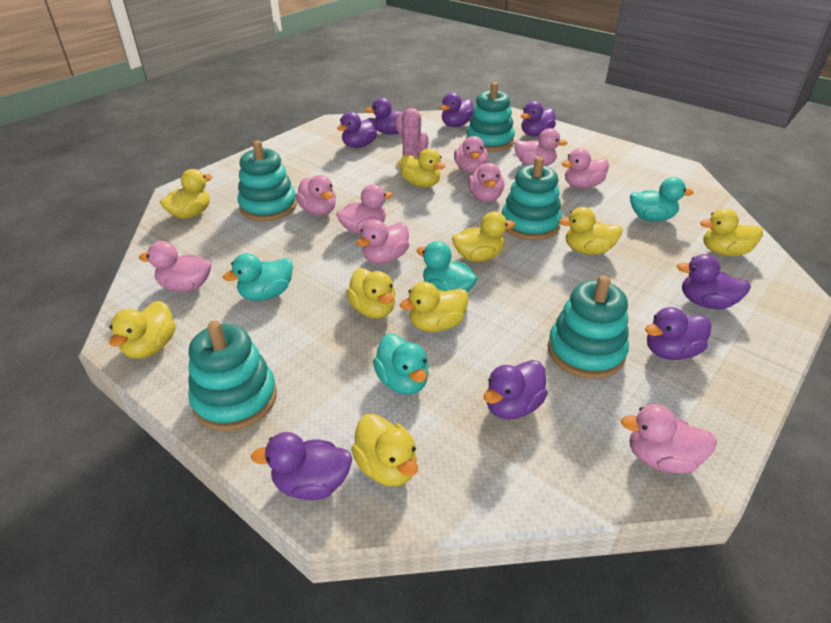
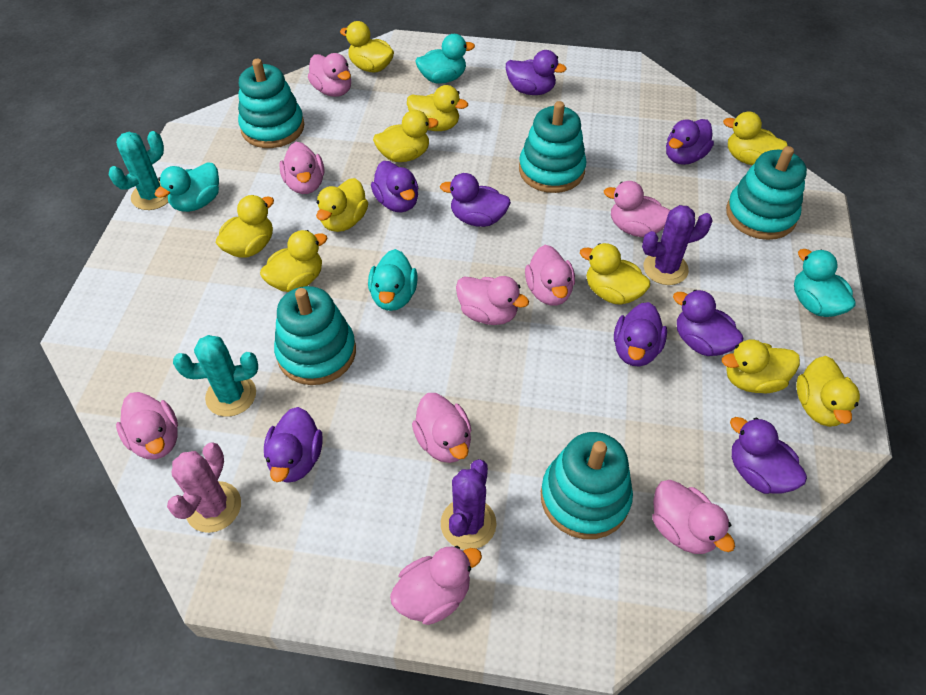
purple cactus: 0 -> 2
turquoise cactus: 0 -> 2
yellow duck: 9 -> 10

